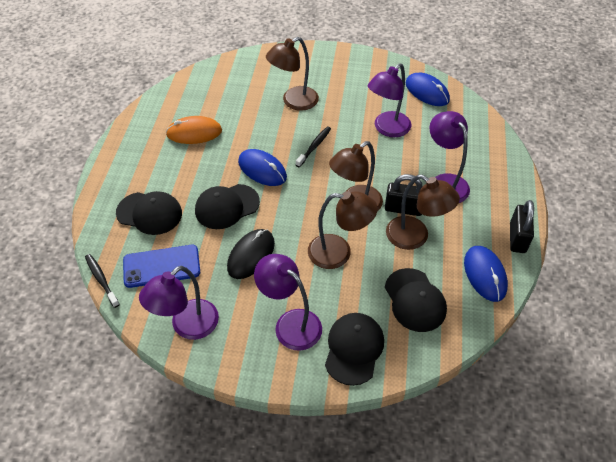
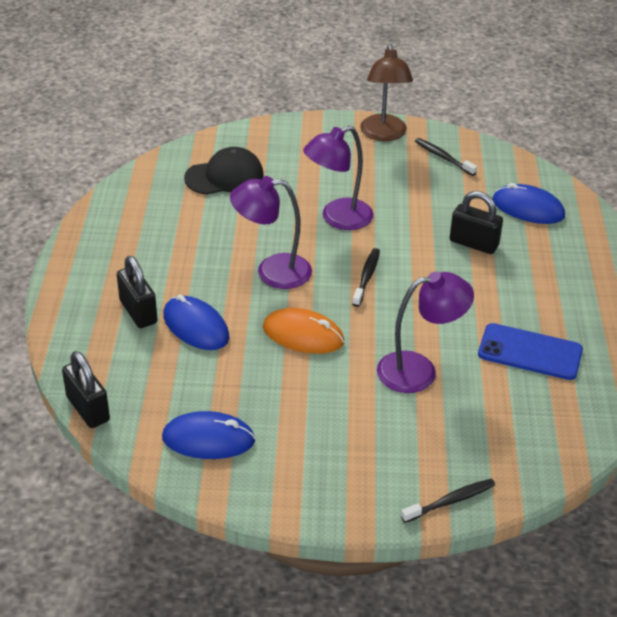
black cap: 4 -> 1
black mouse: 1 -> 0
black padlock: 2 -> 3
black toothbrush: 2 -> 3
brown lamp: 4 -> 1
purple lamp: 4 -> 3

